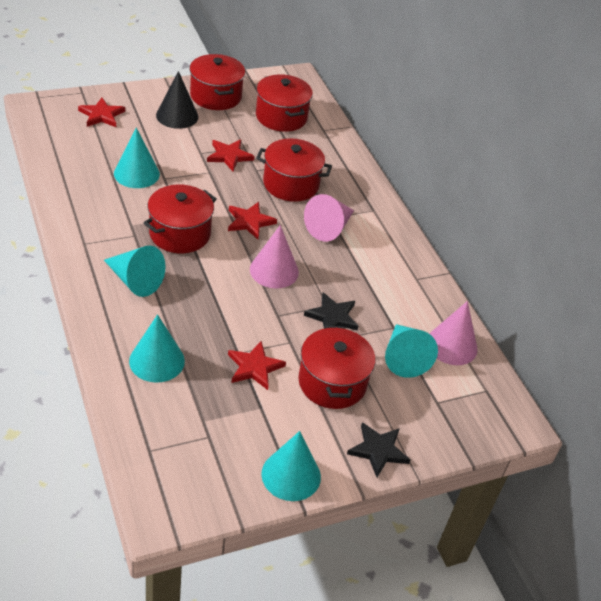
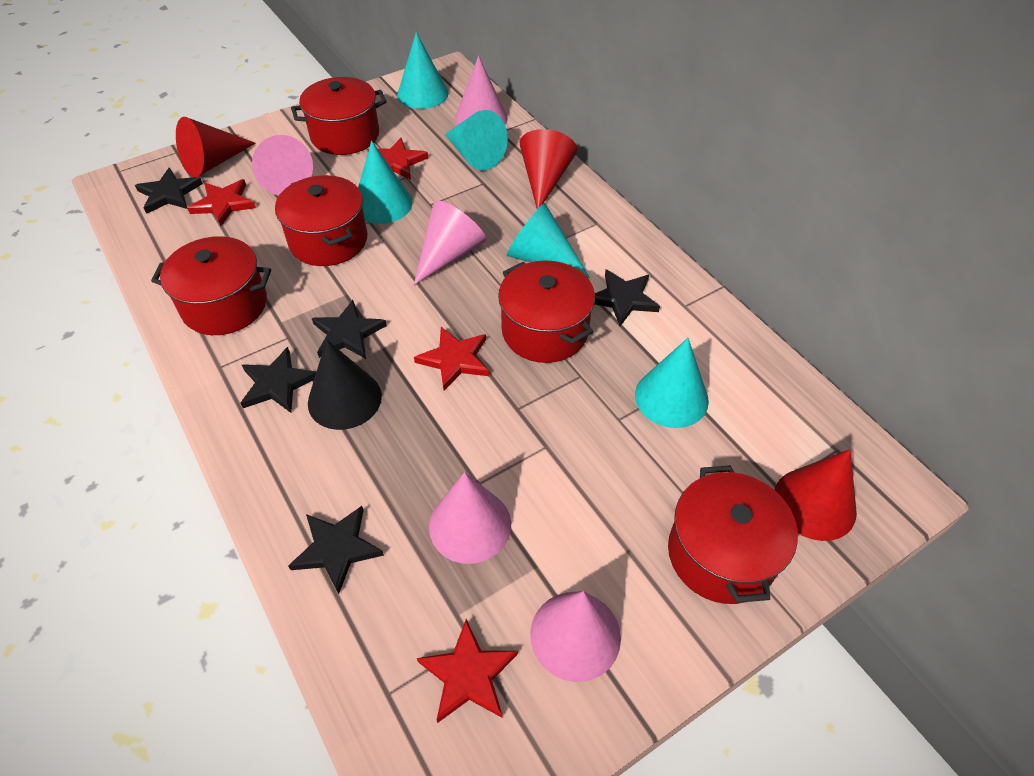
black star: 2 -> 5
pink cone: 3 -> 5
red cone: 0 -> 3

